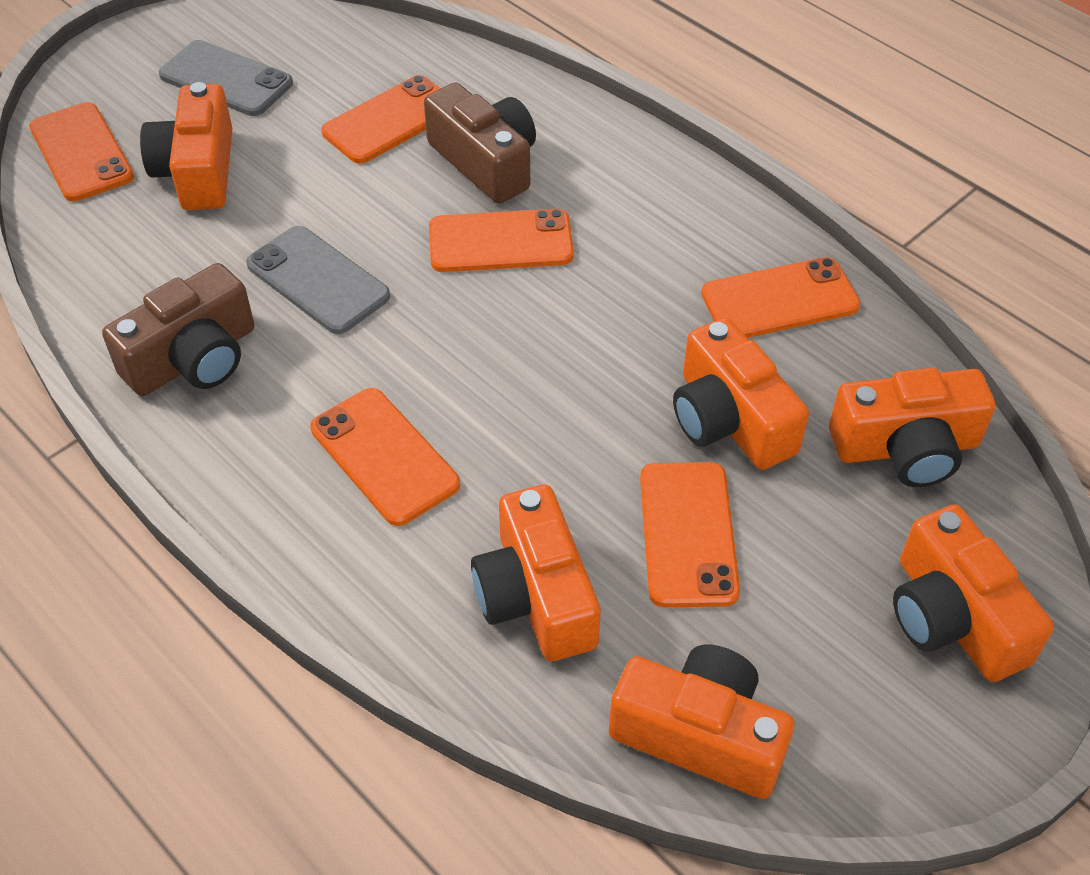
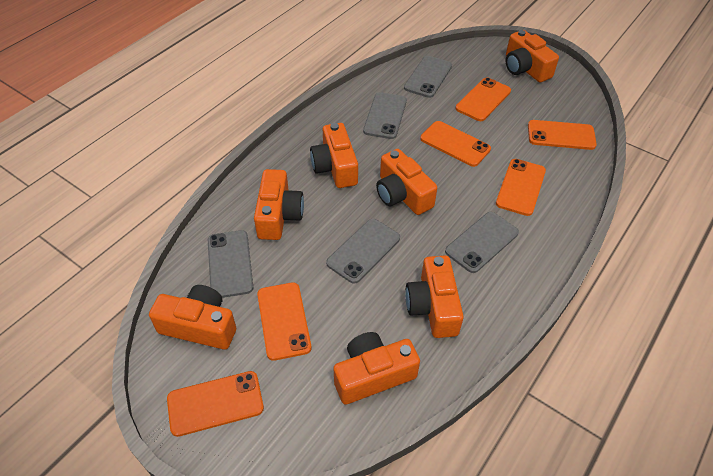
brown camera: 2 -> 0
grey phone: 2 -> 5
orange camera: 6 -> 7

